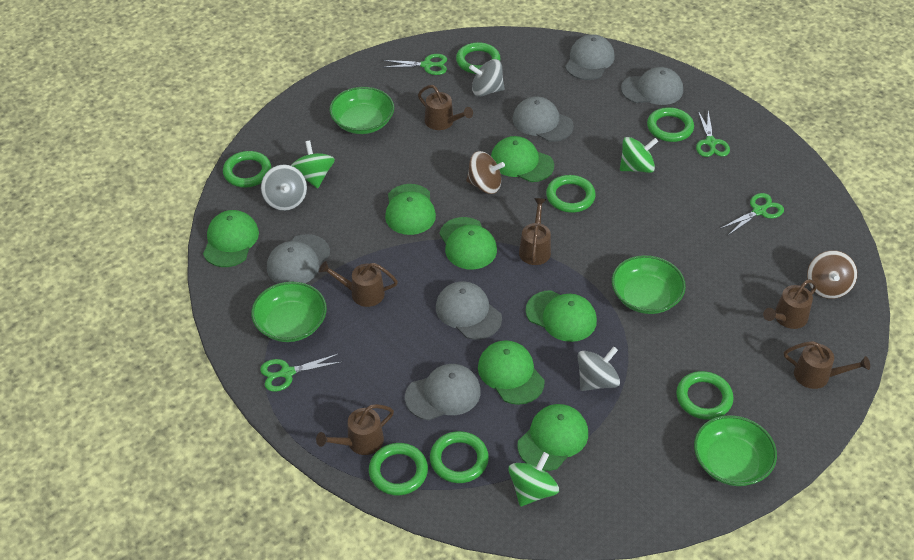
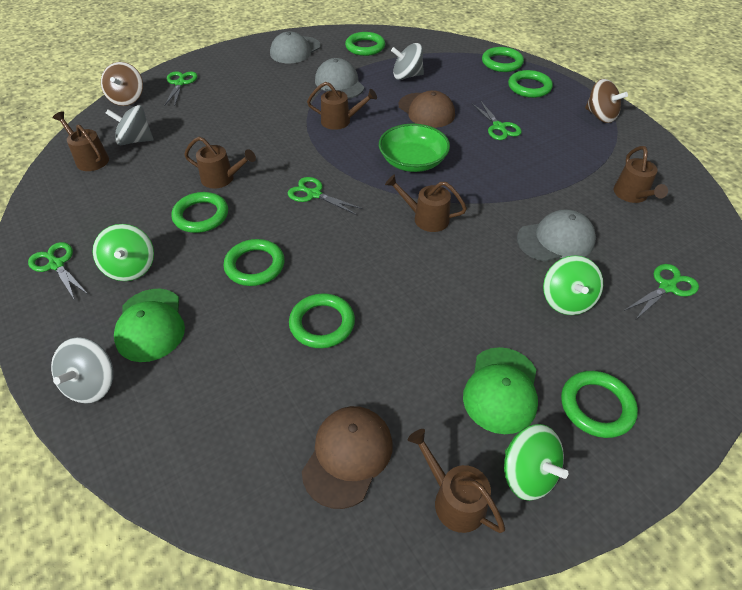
brown cap: 0 -> 2
green bowl: 4 -> 1
green cap: 7 -> 2
green scissors: 4 -> 5
grey cap: 6 -> 3

